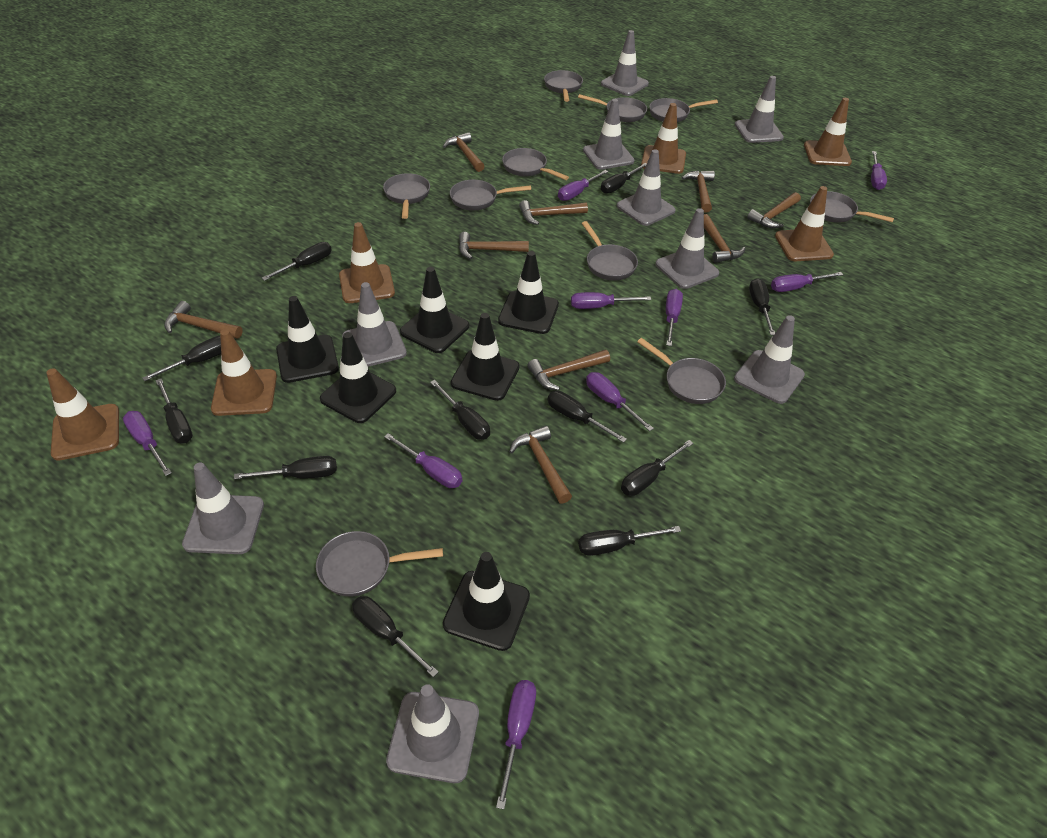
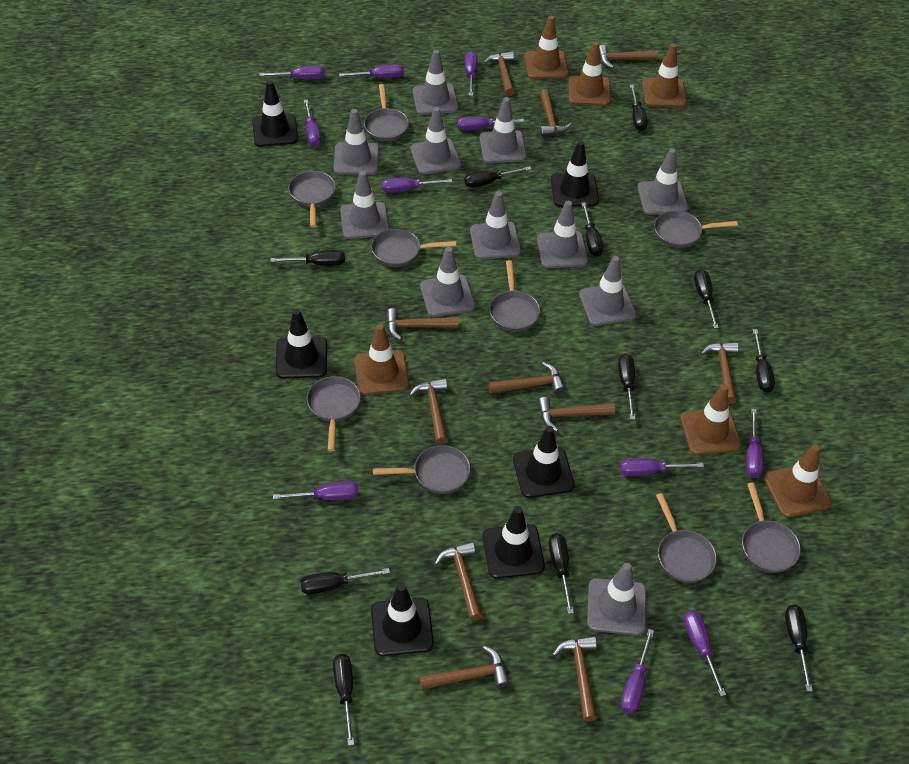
brown hammer: 9 -> 11
grey pan: 10 -> 9
grey traffic cone: 9 -> 11
purple screwdriver: 9 -> 11

